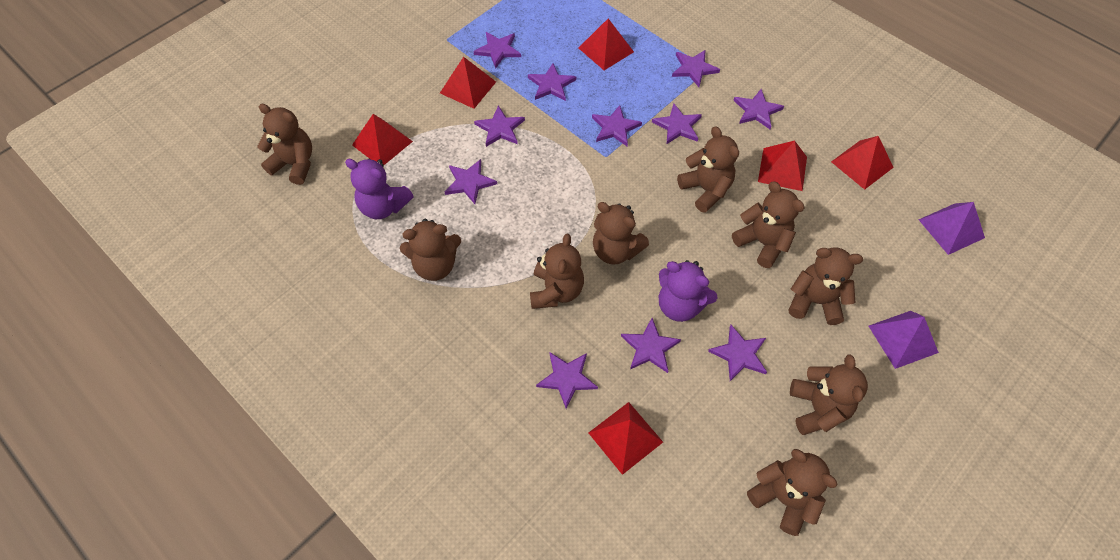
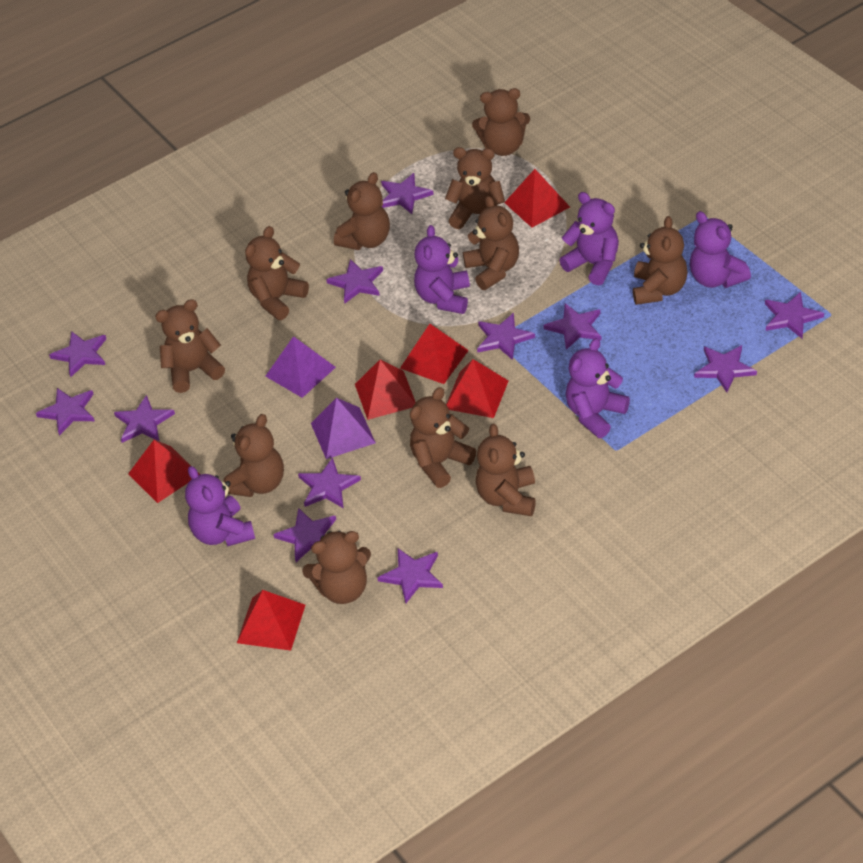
brown teddy bear: 9 -> 11
purple star: 11 -> 12
purple teddy bear: 2 -> 5

